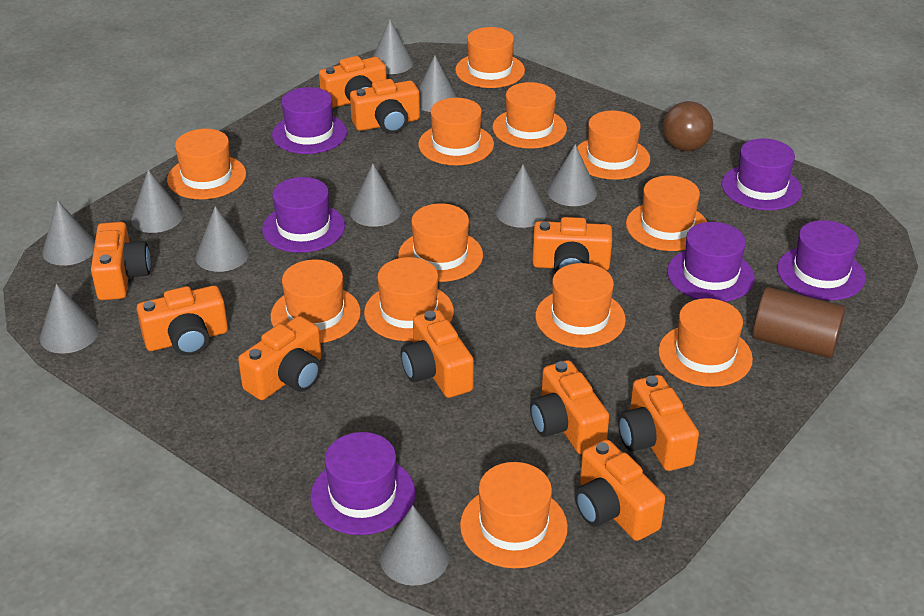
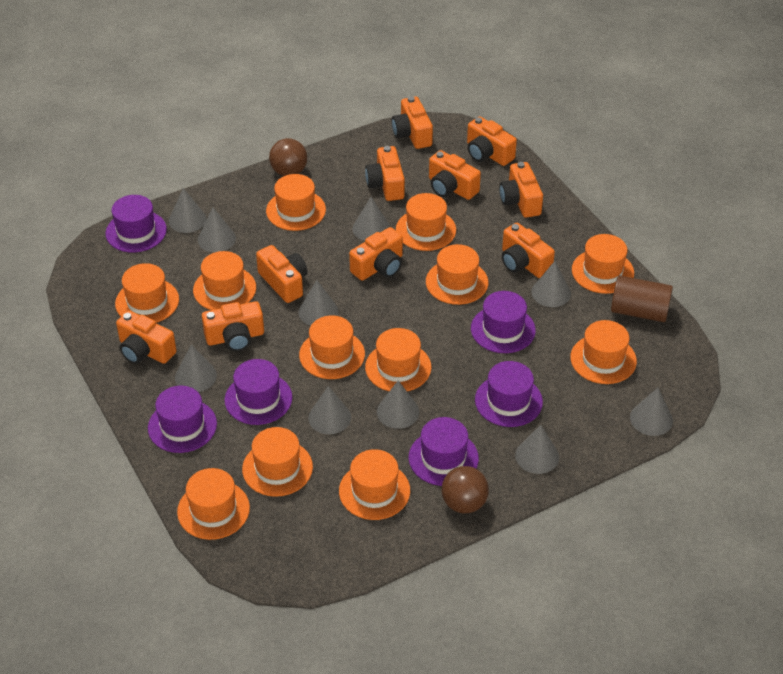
brown ball: 1 -> 2

